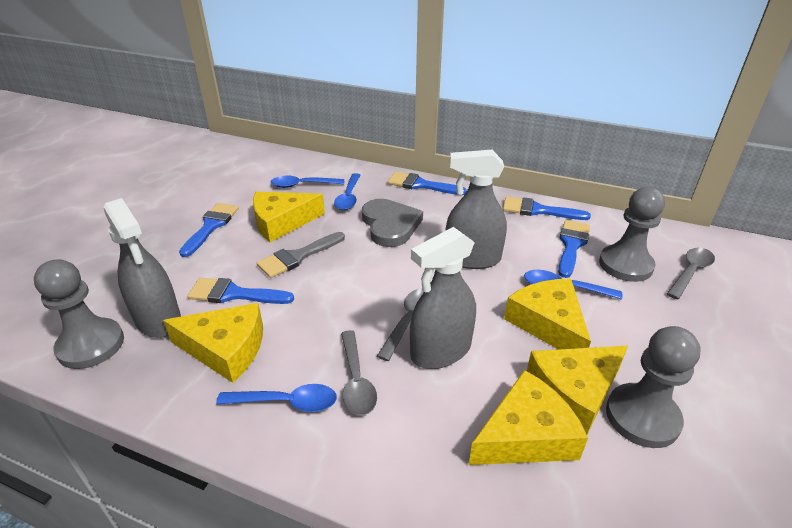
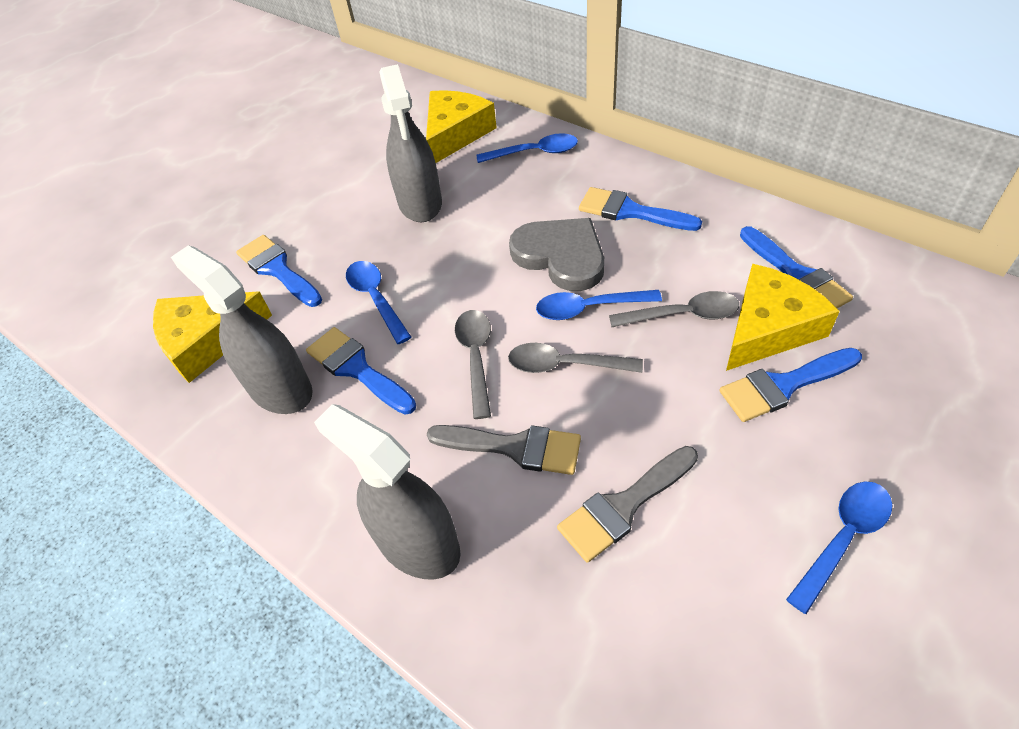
grey brush: 1 -> 2
grey pawn: 3 -> 0
yellow cheese: 5 -> 3

